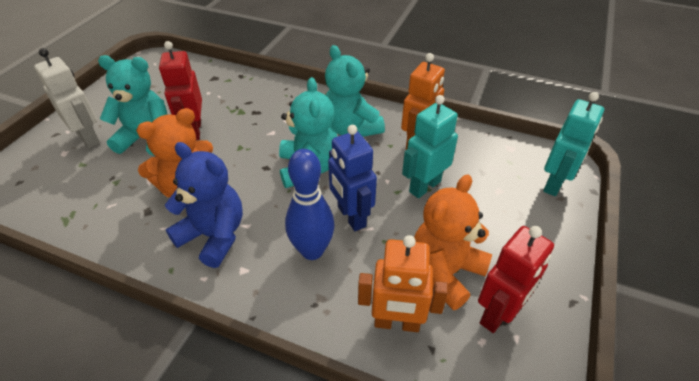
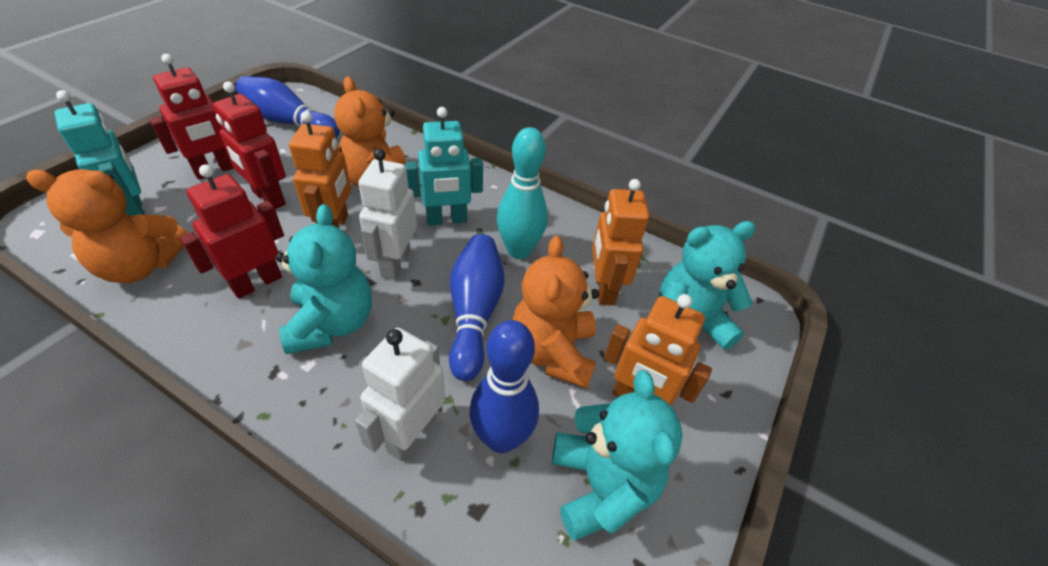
blue bowling pin: 1 -> 3
blue robot: 1 -> 0
blue teddy bear: 1 -> 0
orange robot: 2 -> 3
orange teddy bear: 2 -> 3
red robot: 2 -> 3
turquoise bowling pin: 0 -> 1
white robot: 1 -> 2

